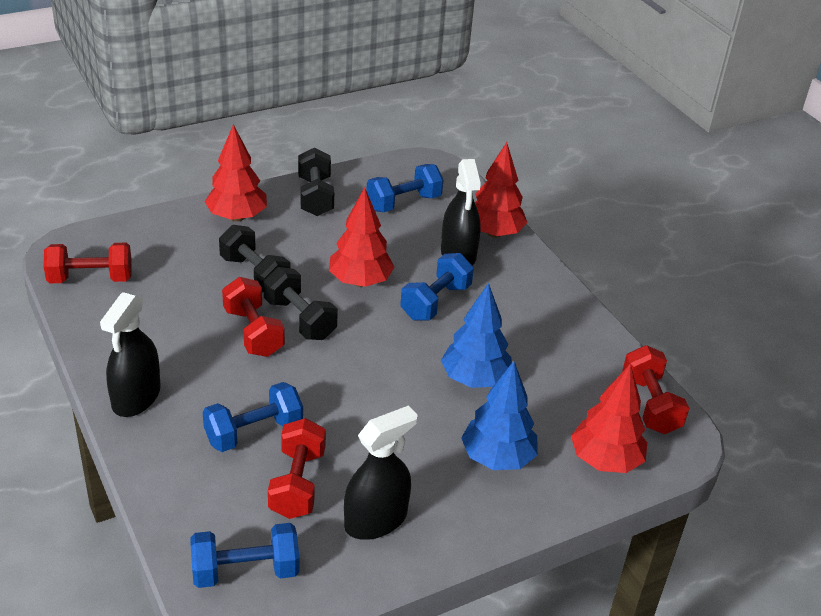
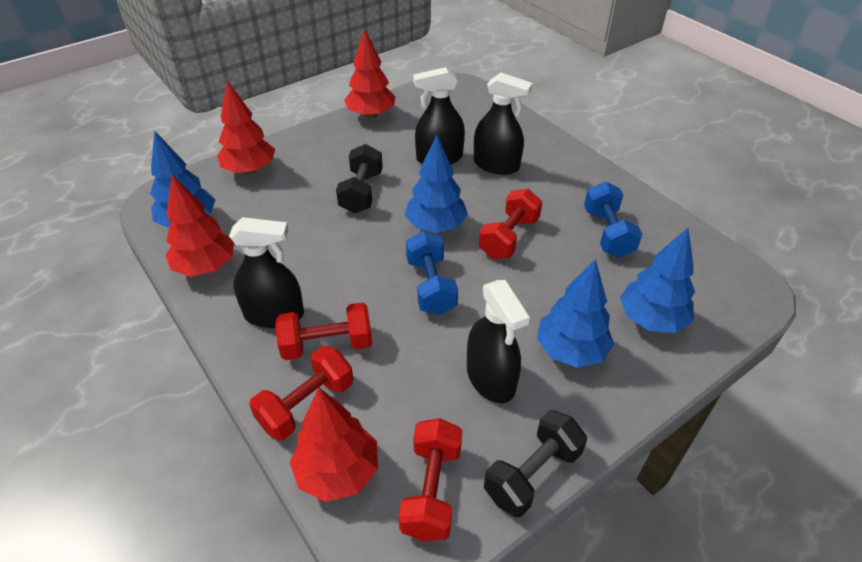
black dumbbell: 3 -> 2
black spray bottle: 3 -> 4
blue dumbbell: 4 -> 2
blue tree: 2 -> 4

